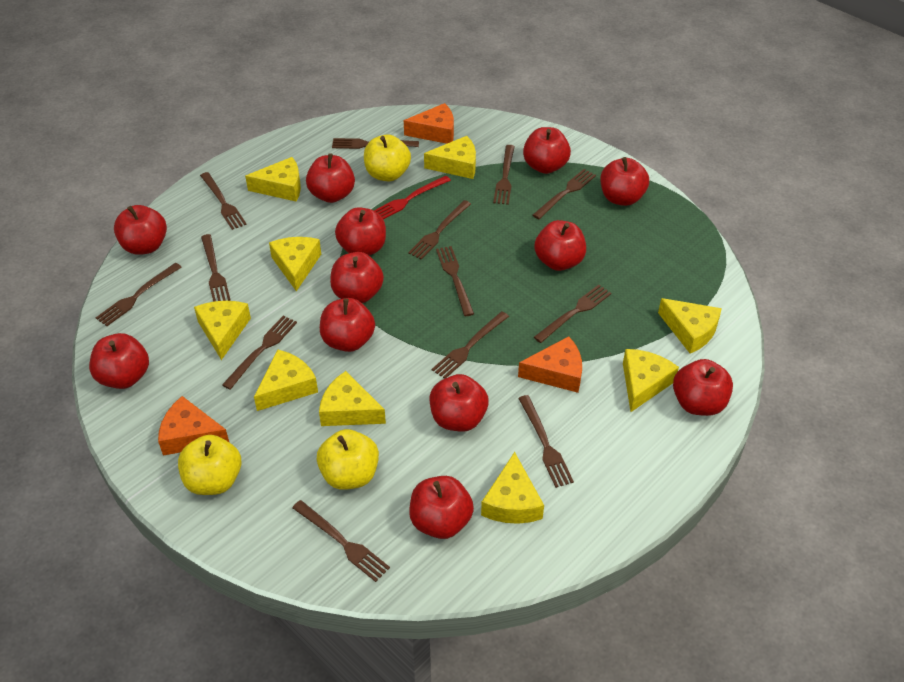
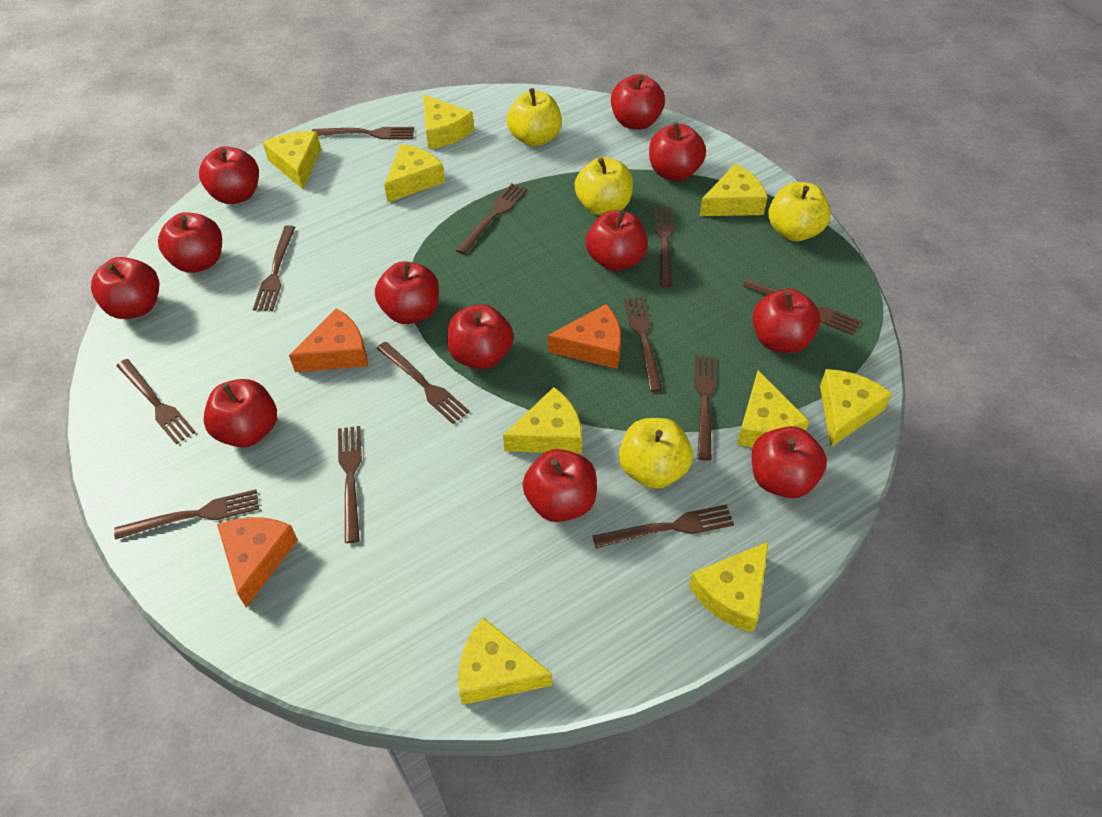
brown fork: 13 -> 12
red fork: 1 -> 0
yellow apple: 3 -> 4

